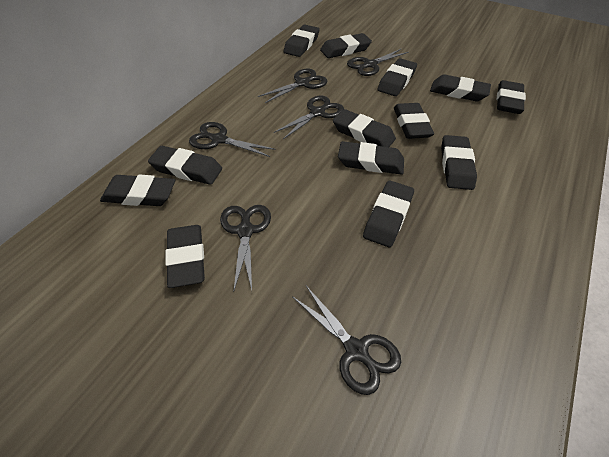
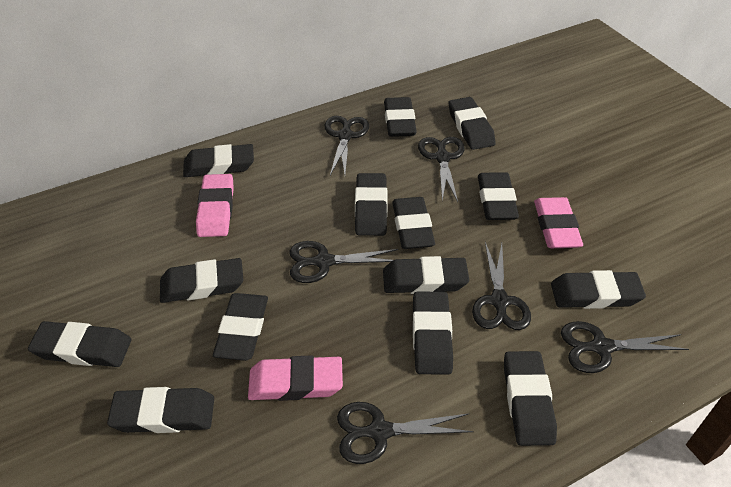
black eraser: 13 -> 14
pink eraser: 0 -> 3

